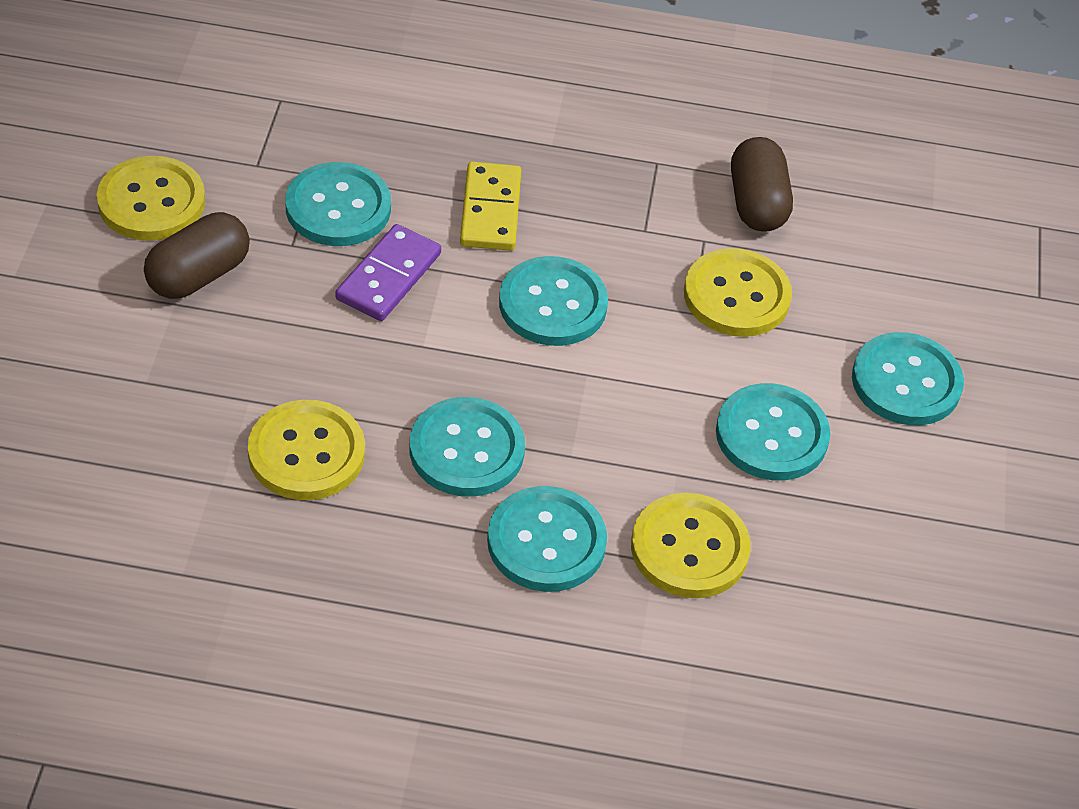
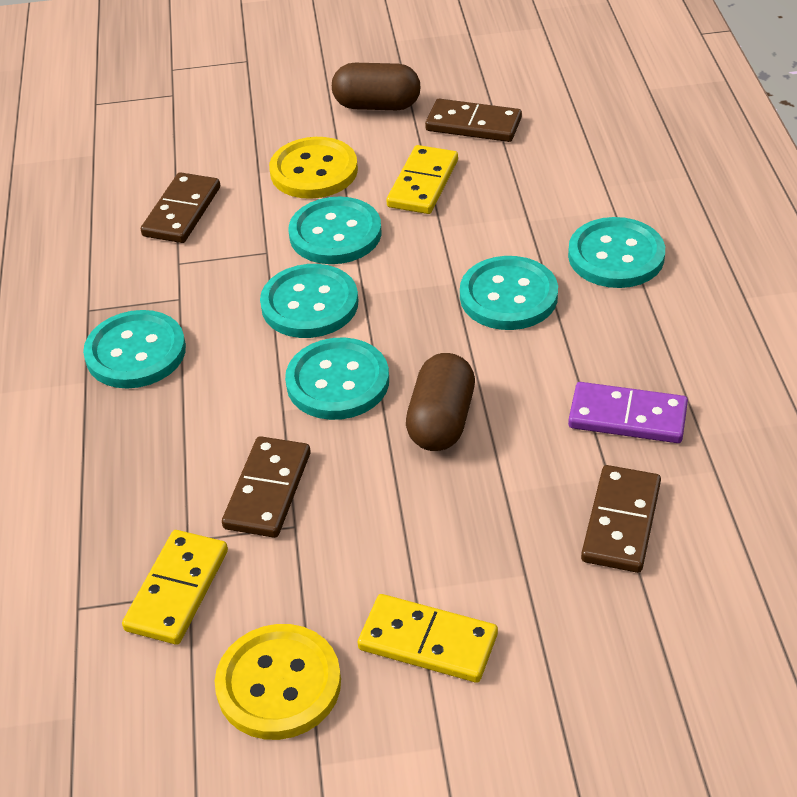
brown domino: 0 -> 4
yellow button: 4 -> 2
yellow domino: 1 -> 3

